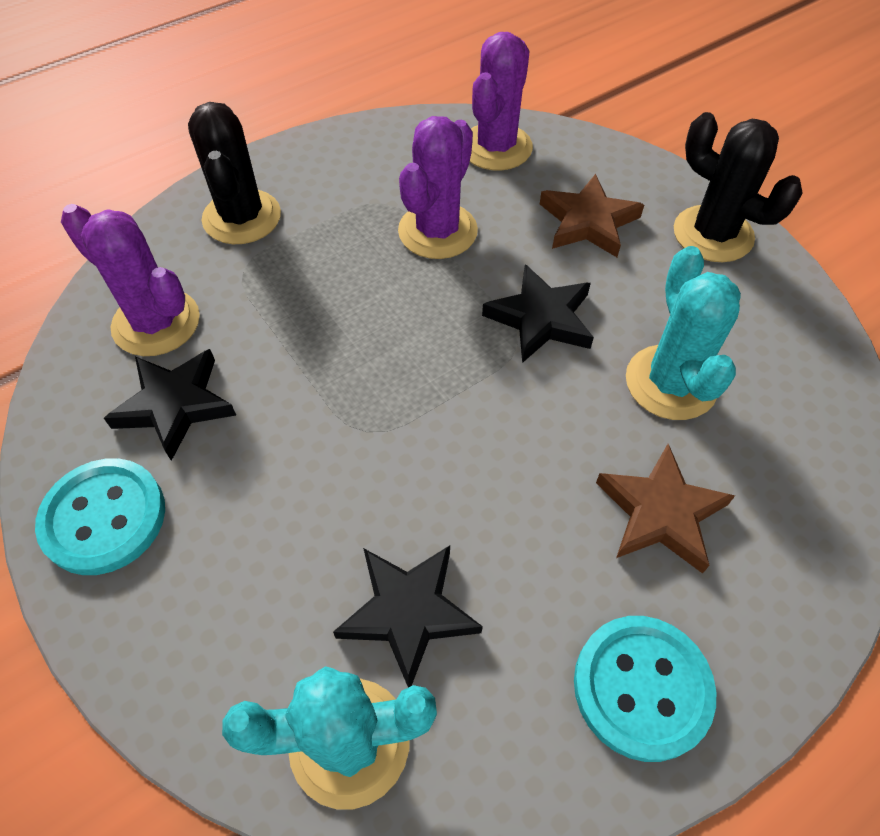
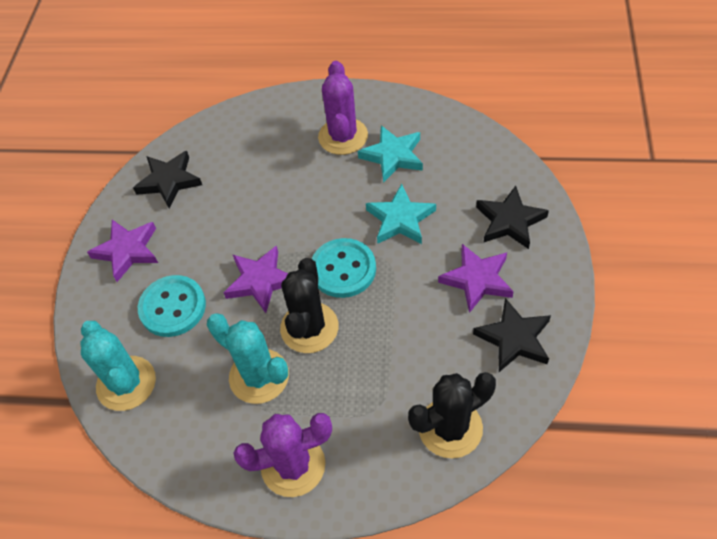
brown star: 2 -> 0
purple cactus: 3 -> 2
purple star: 0 -> 3
turquoise star: 0 -> 2

